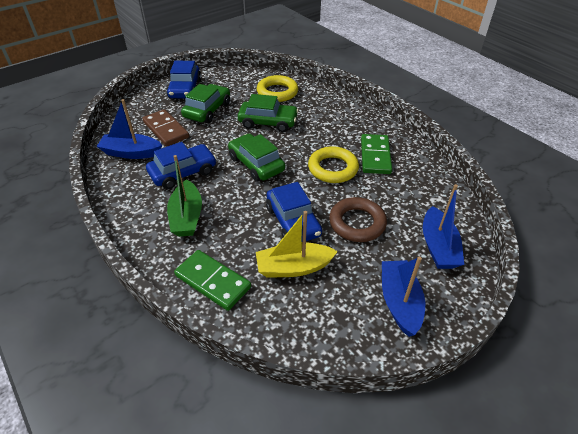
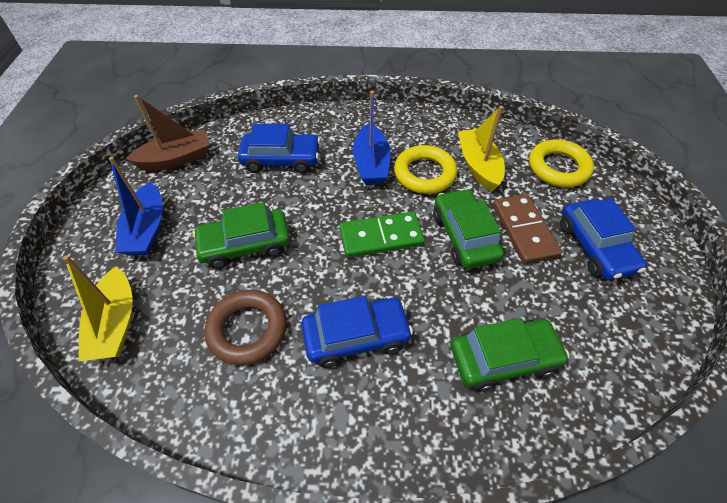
blue boat: 3 -> 2
brown boat: 0 -> 1
green boat: 1 -> 0
green domino: 2 -> 1
yellow boat: 1 -> 2

